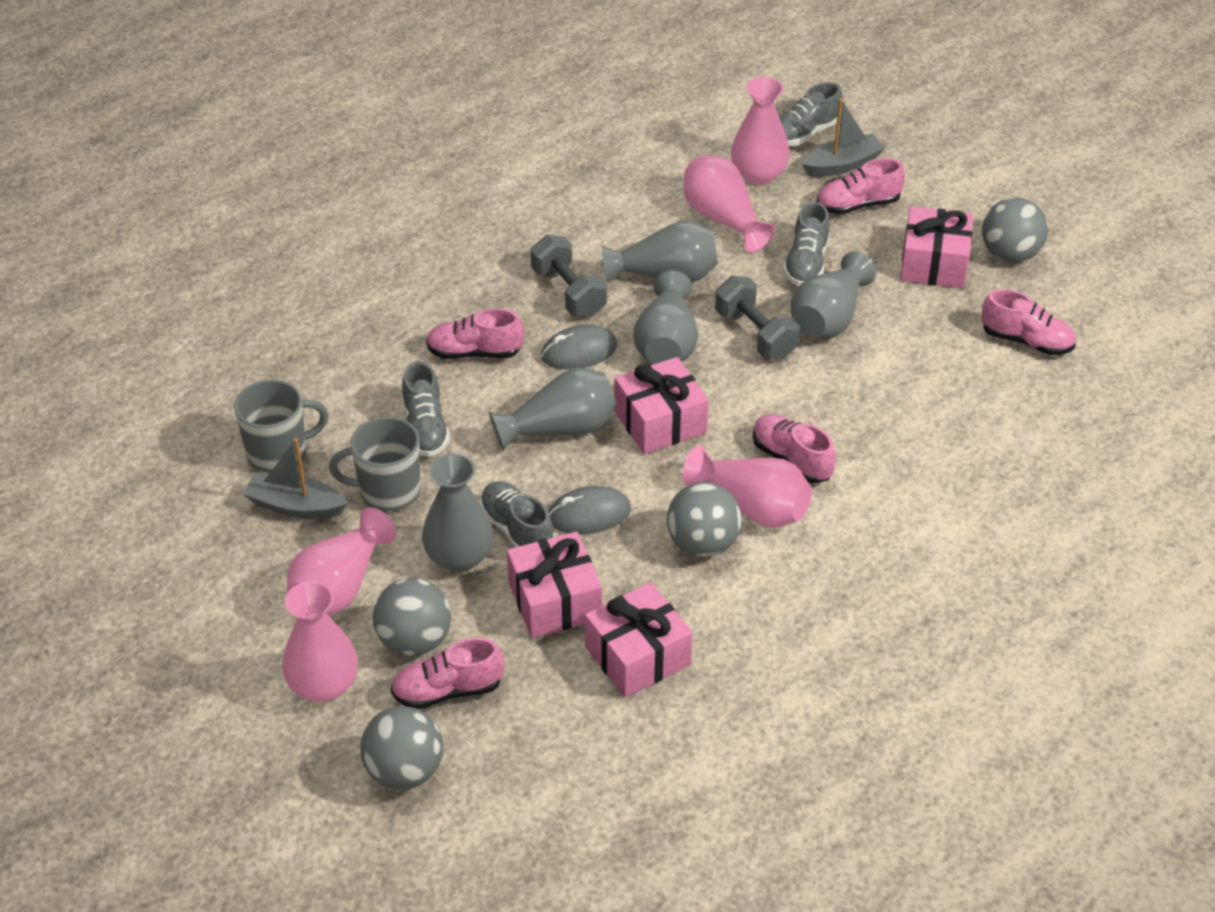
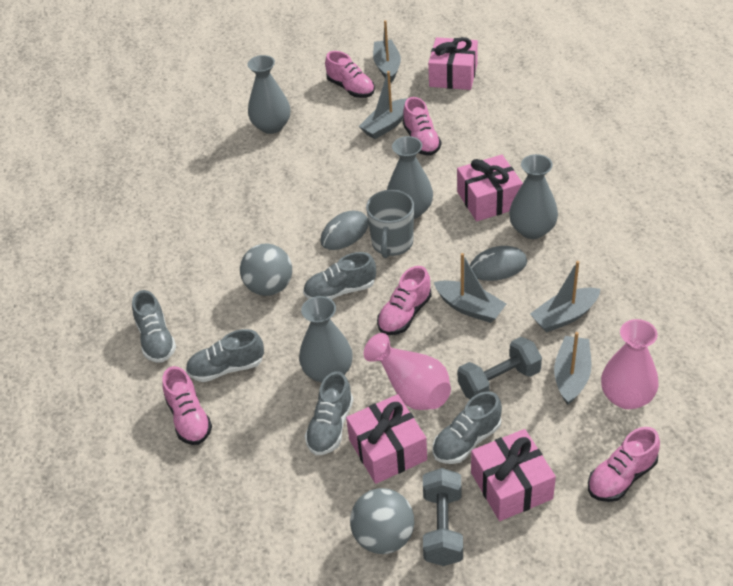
grey ball: 4 -> 2
grey boat: 2 -> 5
grey mug: 2 -> 1
grey shoe: 4 -> 5
grey vase: 5 -> 4
pink vase: 5 -> 2

